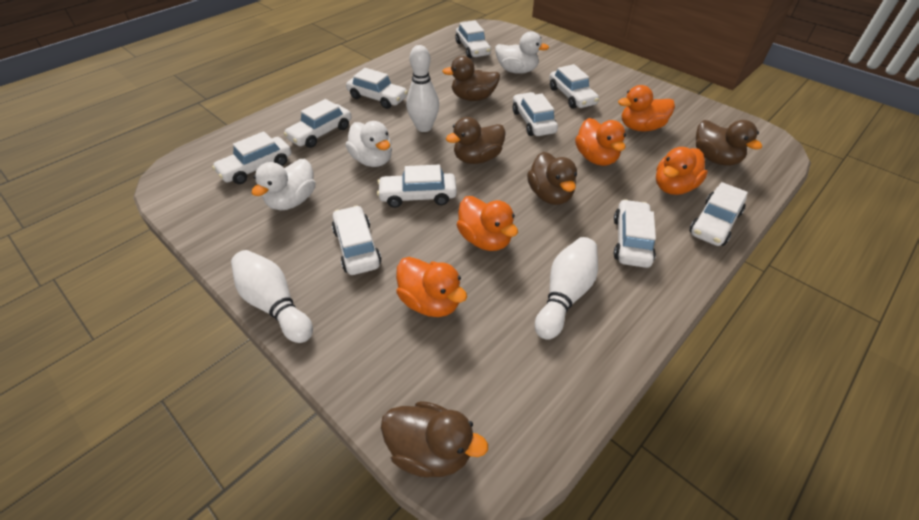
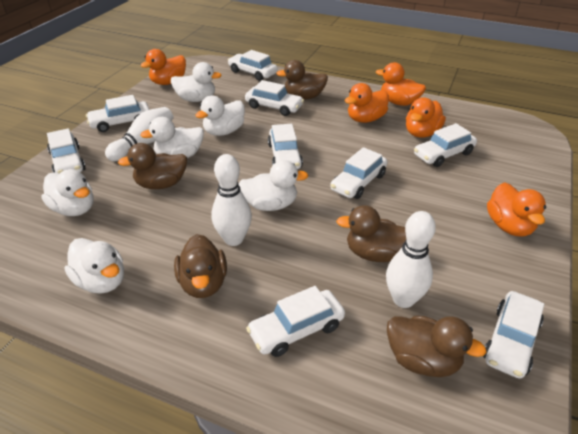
white car: 10 -> 9
white duck: 3 -> 6

